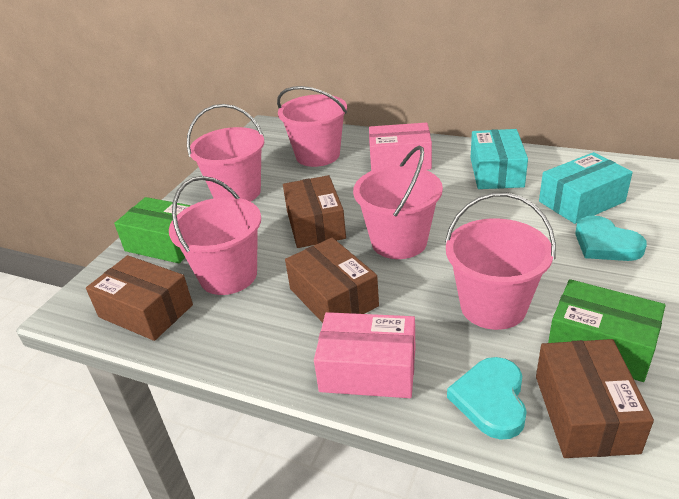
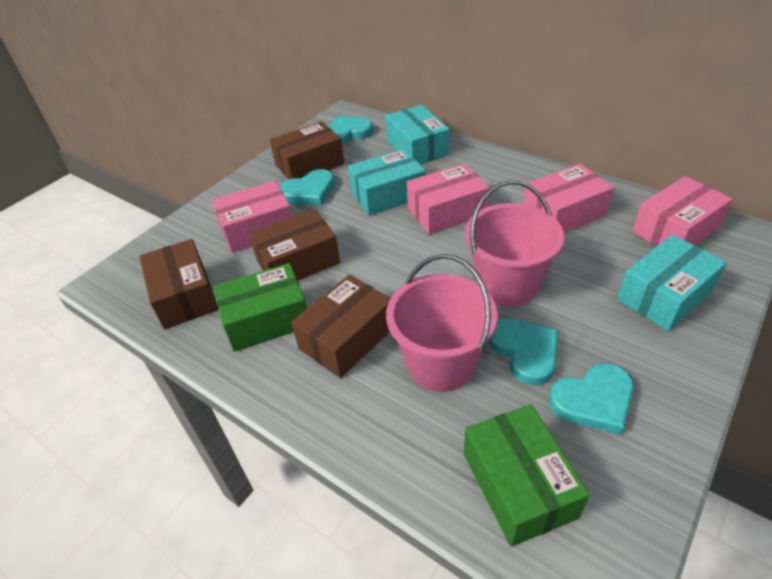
pink box: 2 -> 4
pink bucket: 5 -> 2
turquoise box: 2 -> 3
turquoise heart: 2 -> 4

